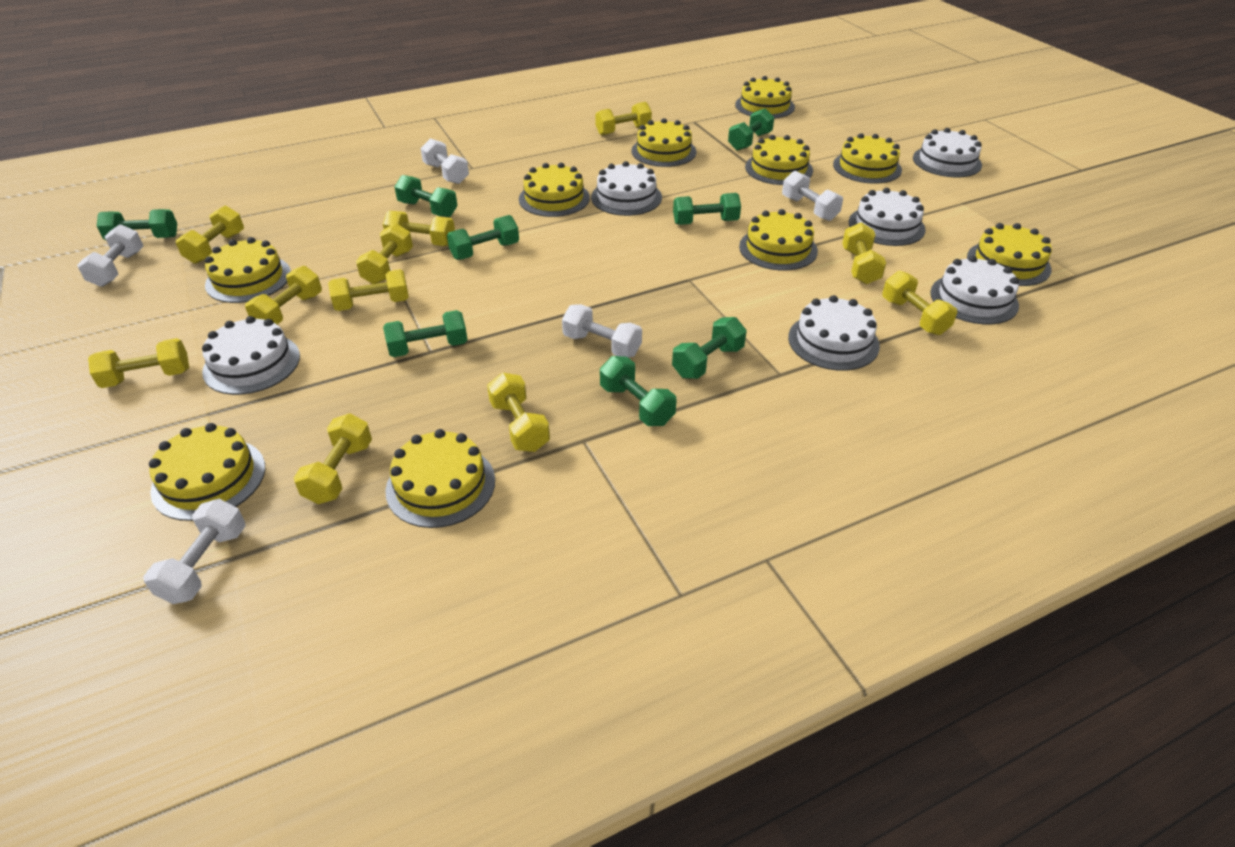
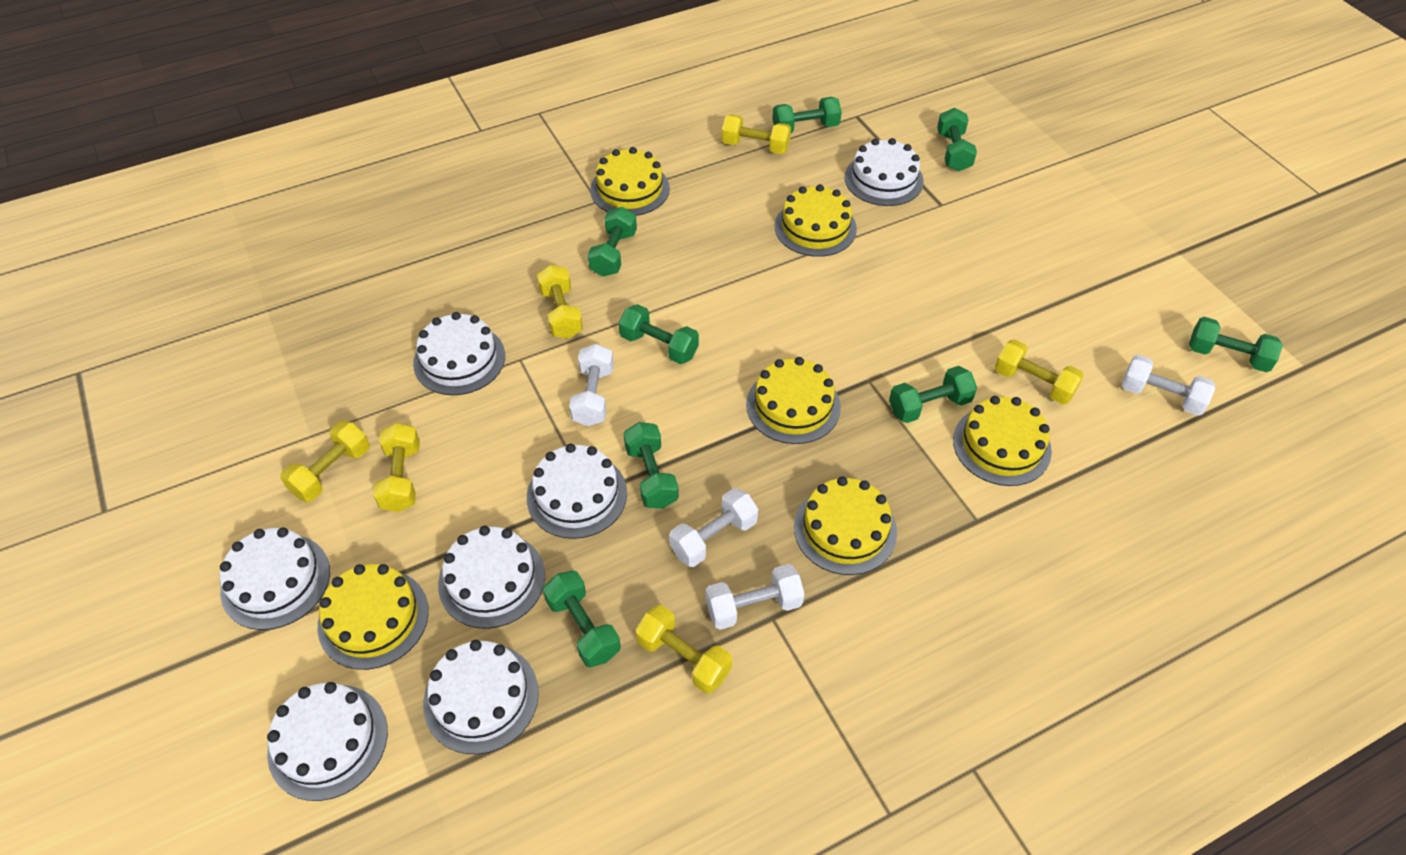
white cake: 6 -> 7
white dumbbell: 5 -> 4
yellow cake: 10 -> 6
yellow dumbbell: 11 -> 6

